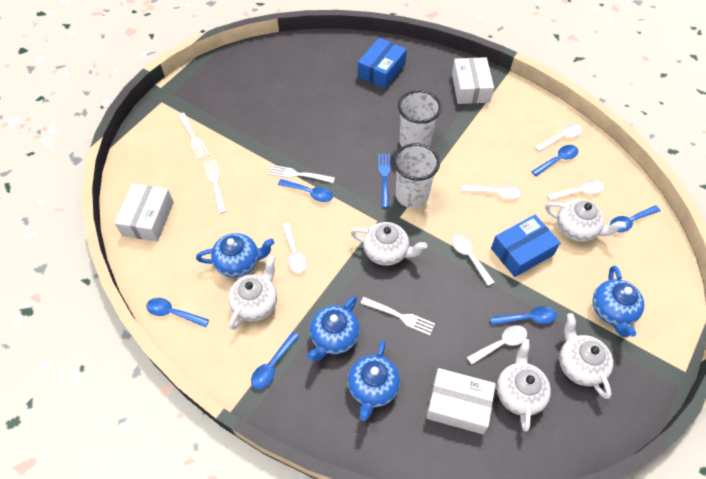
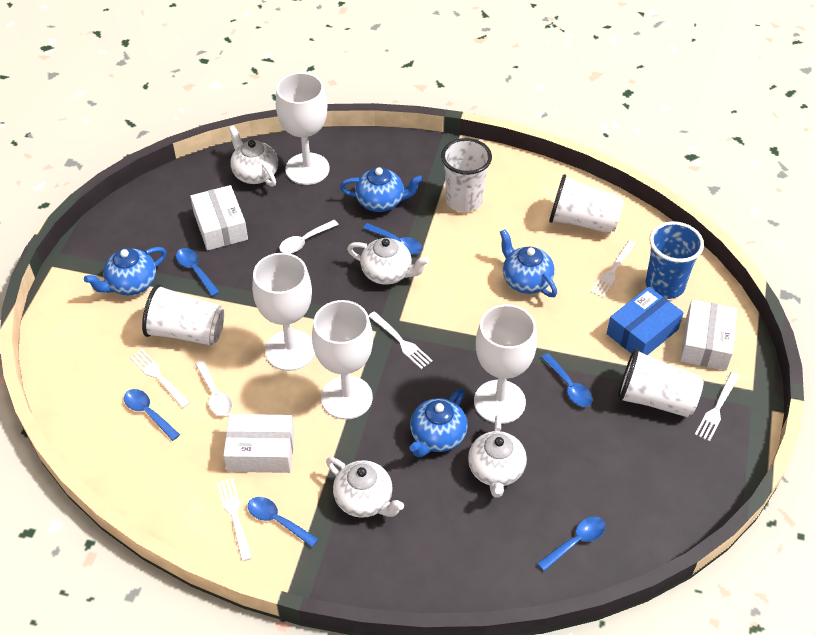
blue box: 2 -> 1
blue cup: 0 -> 1
blue fork: 1 -> 0
white cup: 2 -> 4
white fork: 4 -> 5
white goblet: 0 -> 4
white spoon: 6 -> 2
white teapot: 5 -> 4

